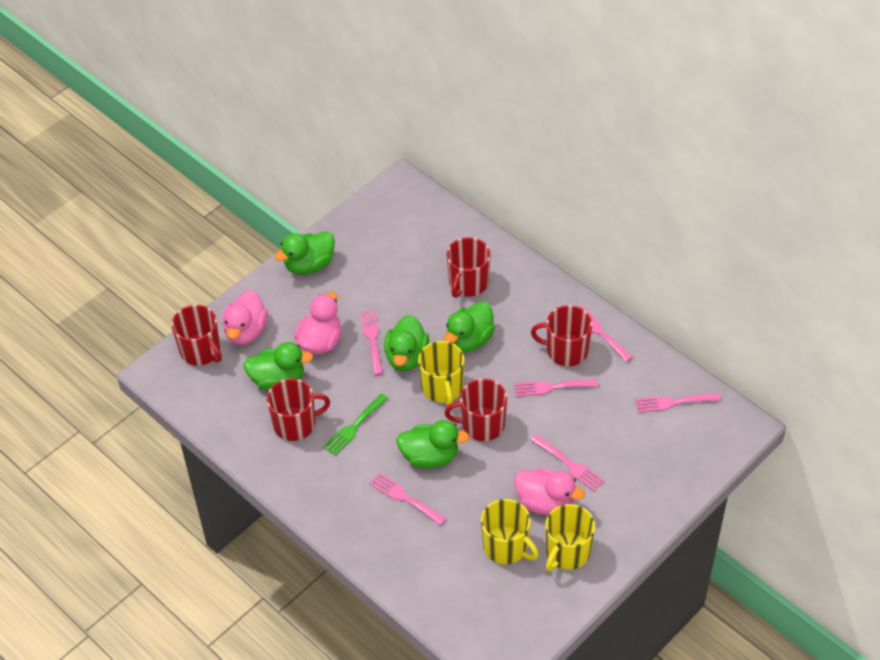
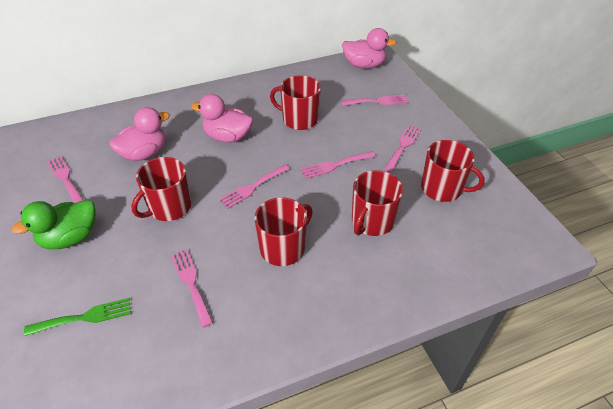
green duck: 5 -> 1
yellow mug: 3 -> 0

